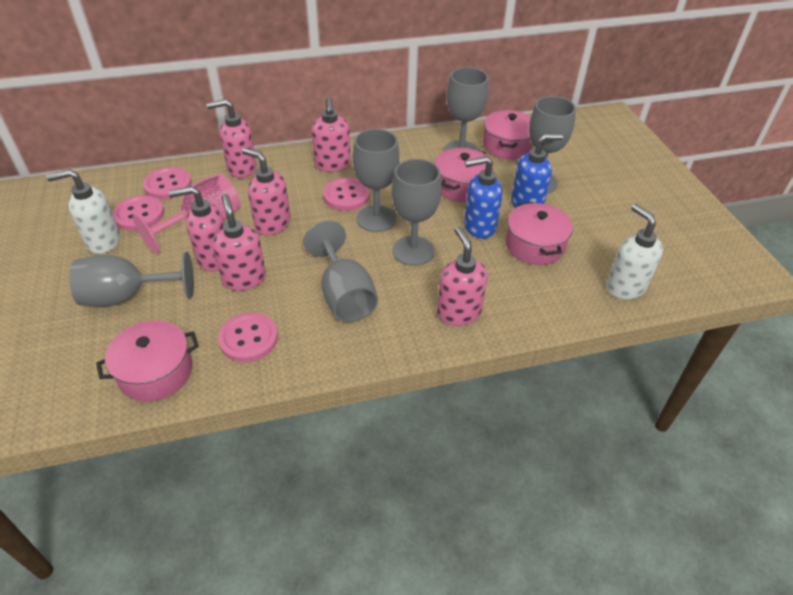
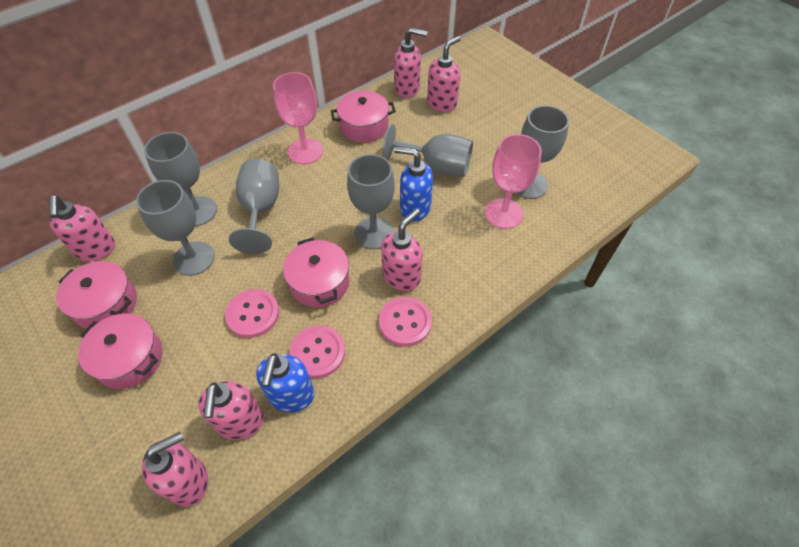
pink button: 4 -> 3
pink goblet: 1 -> 2
white soap dispenser: 2 -> 0

